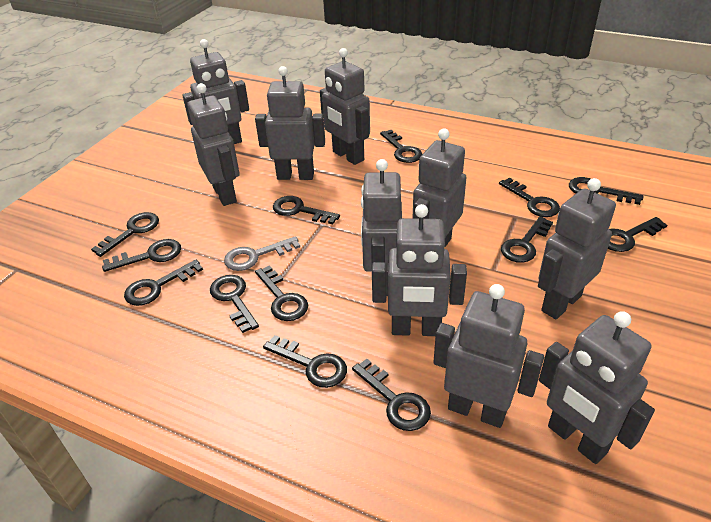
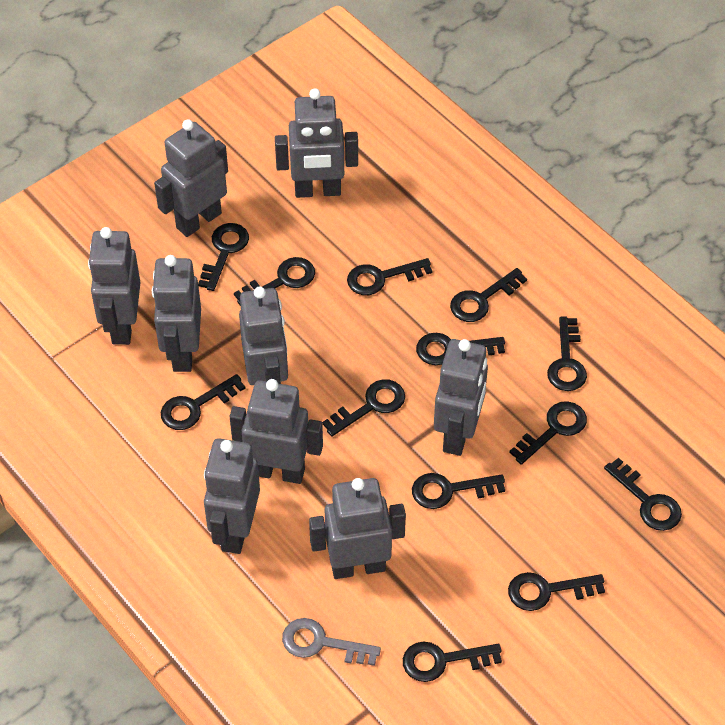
grey robot: 10 -> 9

